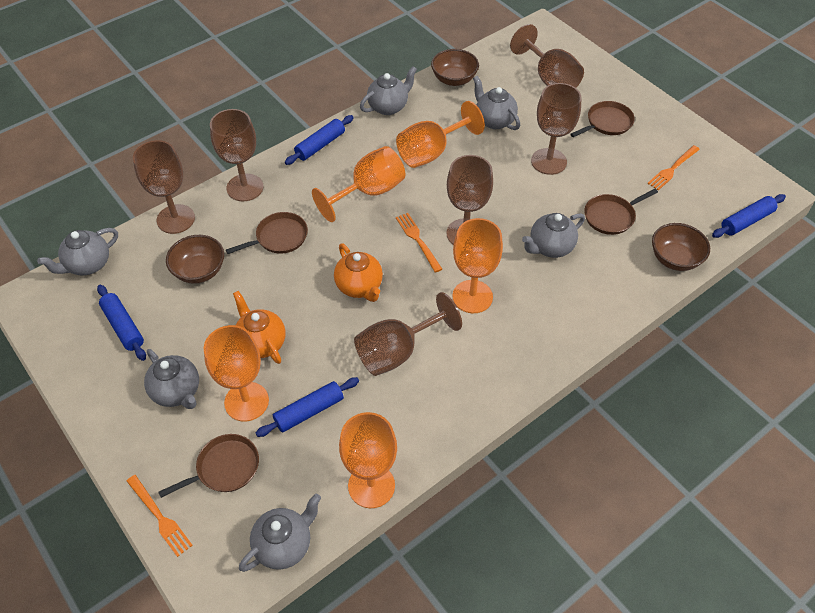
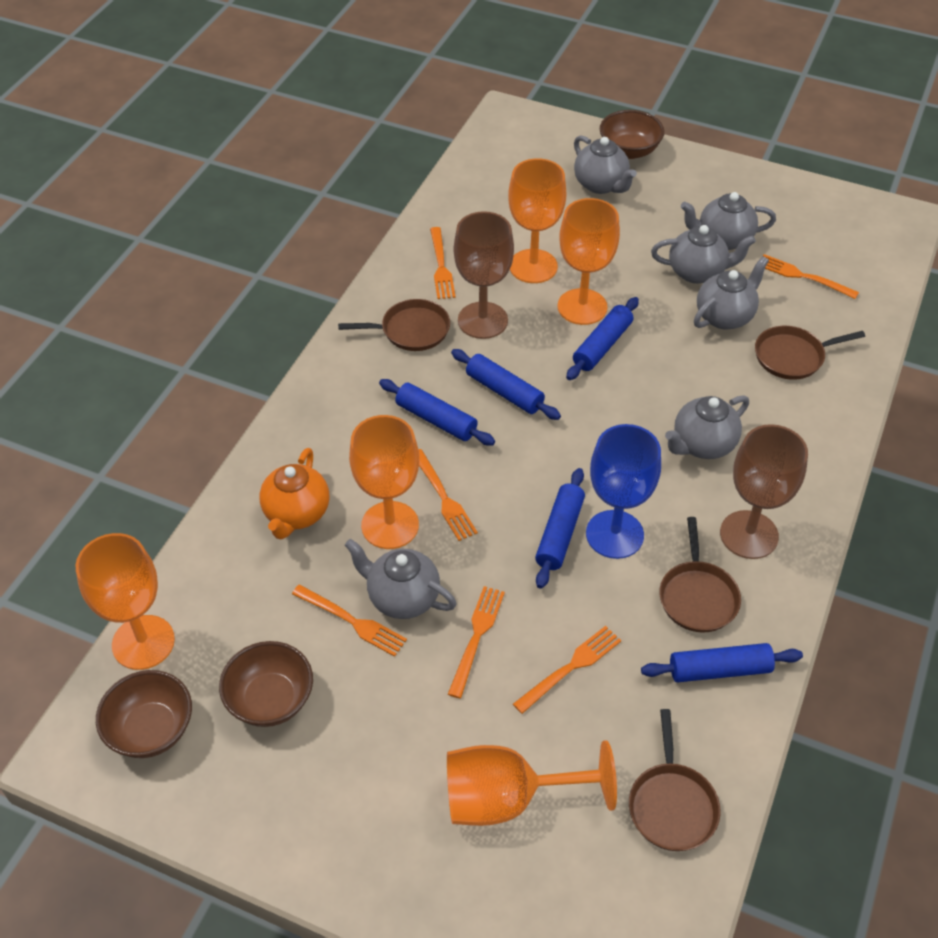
blue goblet: 0 -> 1
blue rolling pin: 4 -> 5
brown goblet: 6 -> 2
orange fork: 3 -> 6
orange teapot: 2 -> 1

